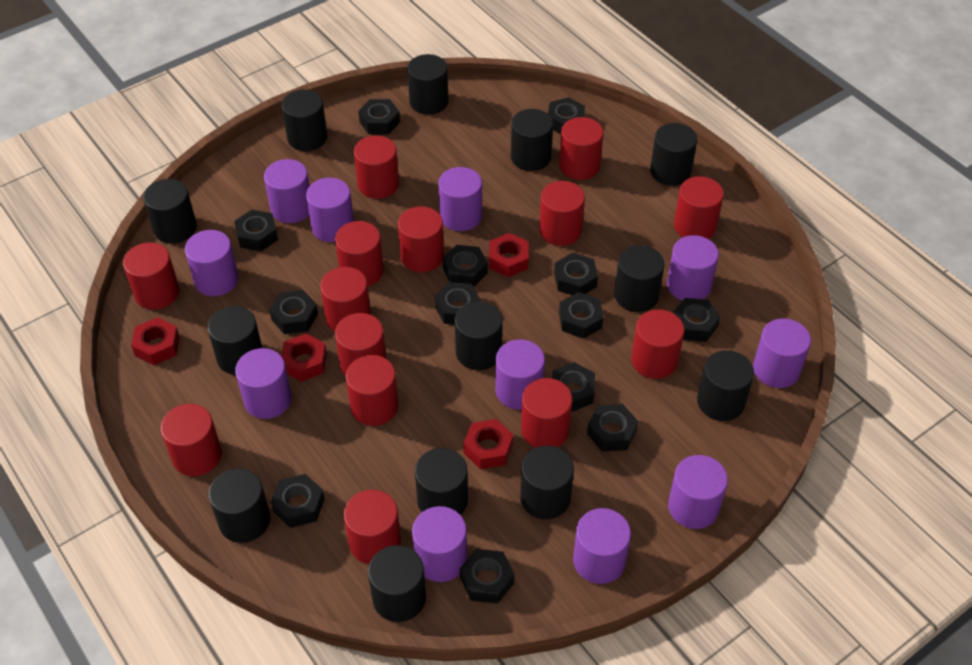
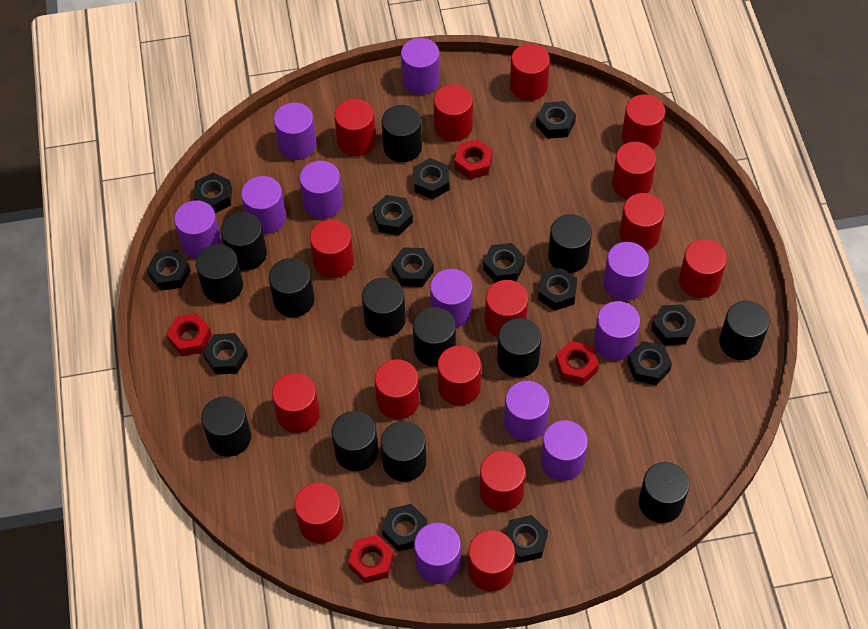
red cylinder: 14 -> 15

